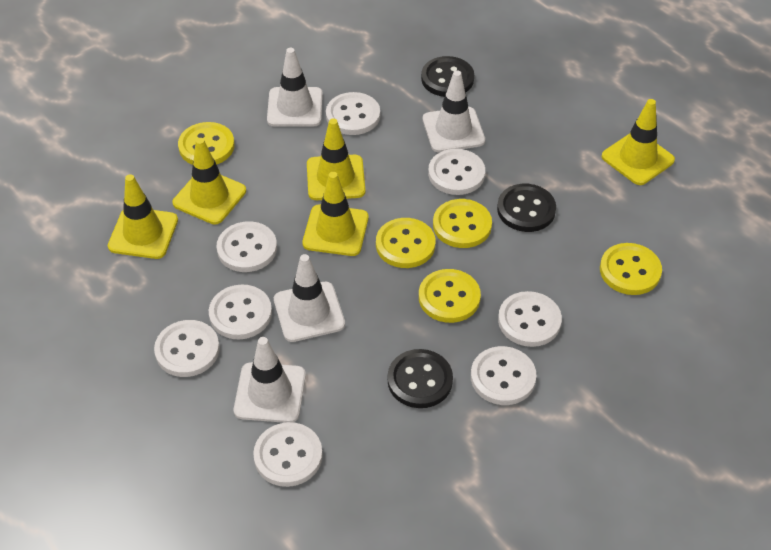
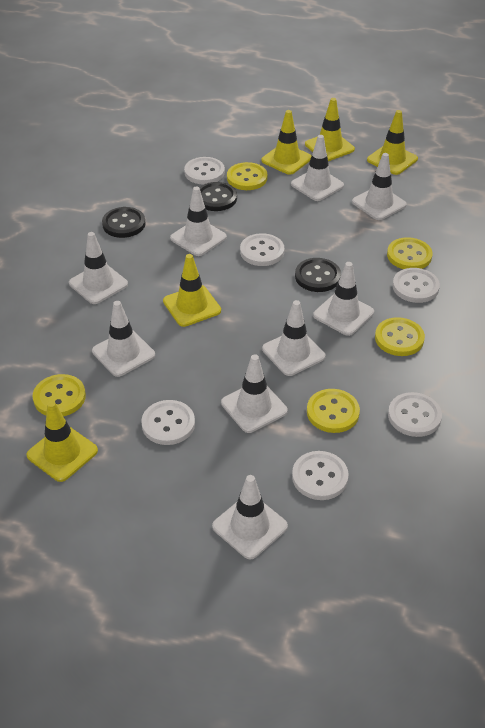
white button: 8 -> 6
white traffic cone: 4 -> 9

